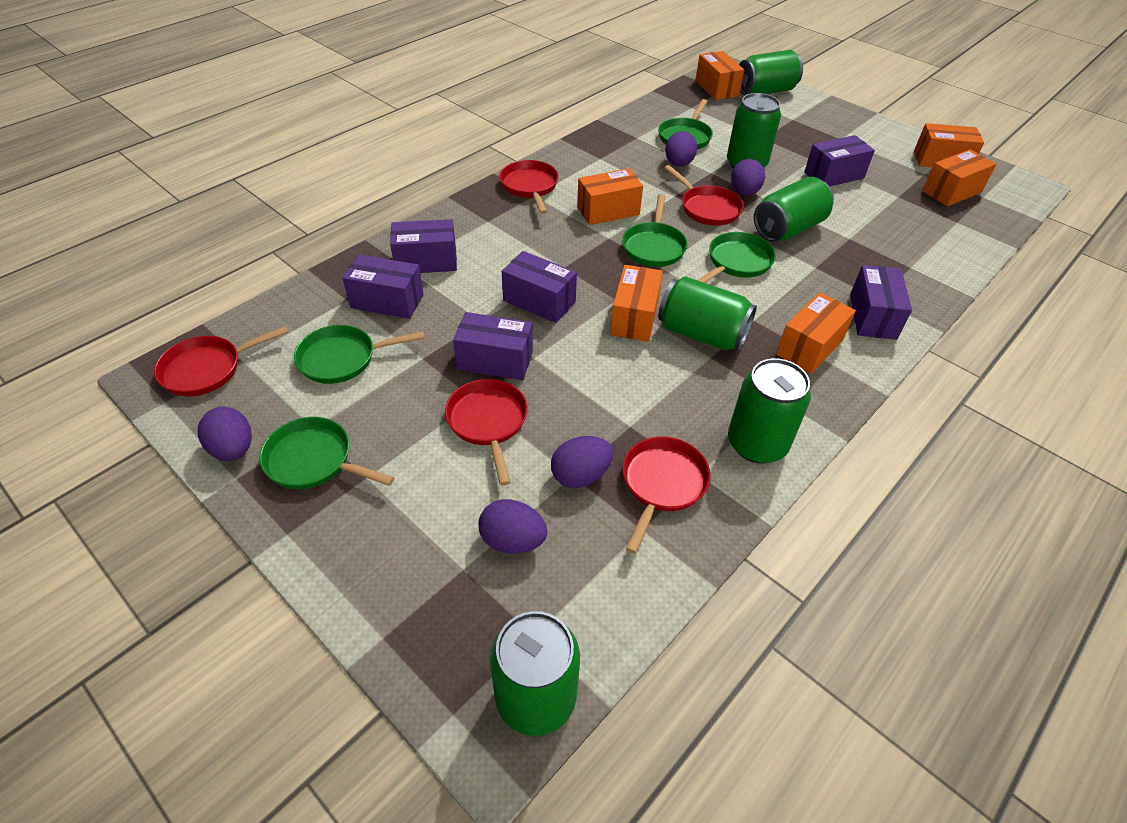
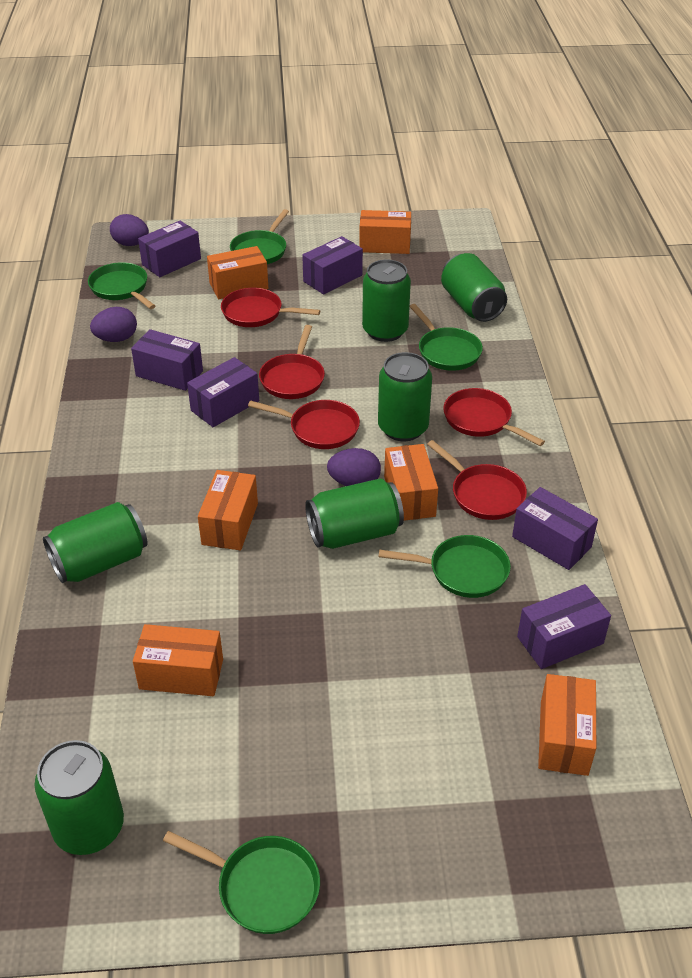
purple egg: 5 -> 3

